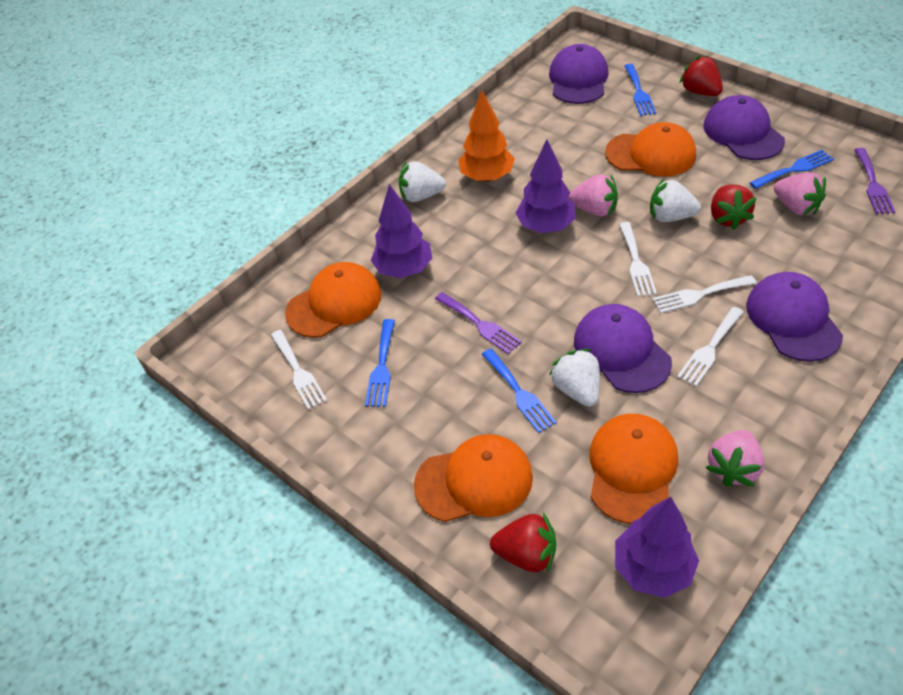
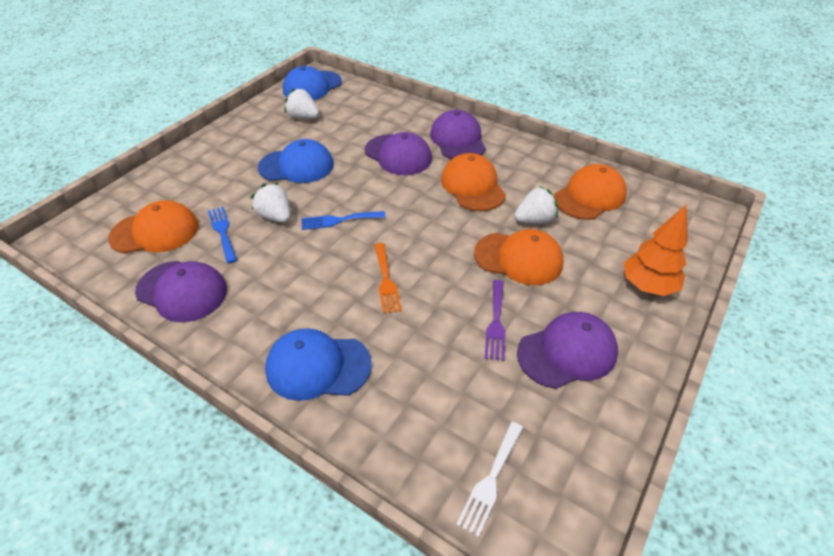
blue cap: 0 -> 3
blue fork: 4 -> 2
orange fork: 0 -> 1
pink strawberry: 3 -> 0
purple fork: 2 -> 1
purple tree: 3 -> 0
red strawberry: 3 -> 0
white fork: 4 -> 1

